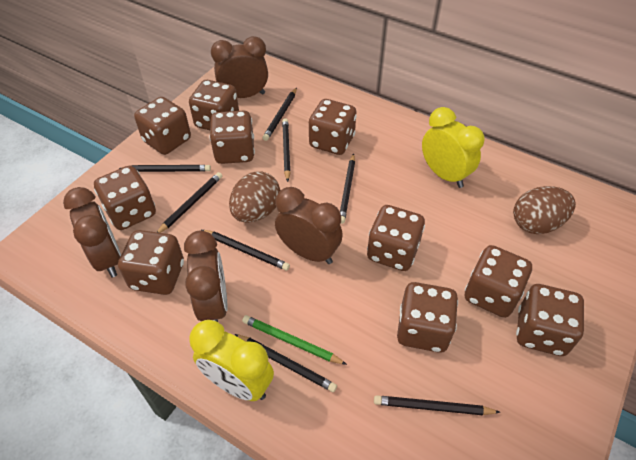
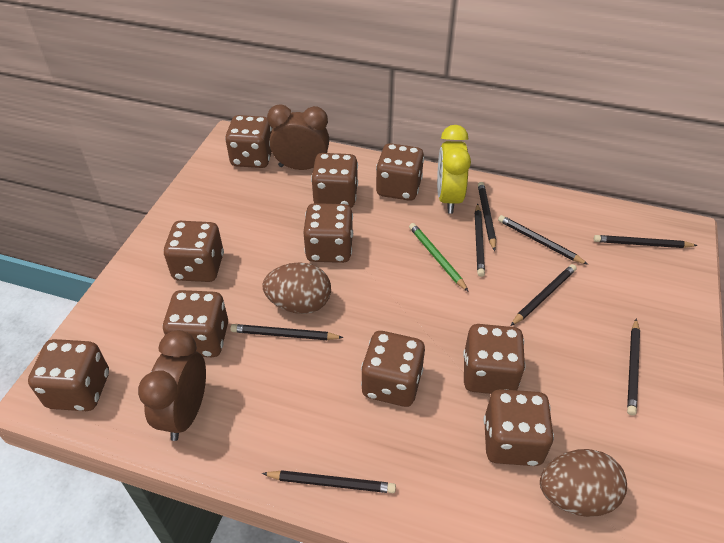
brown clock: 4 -> 2
yellow clock: 2 -> 1

